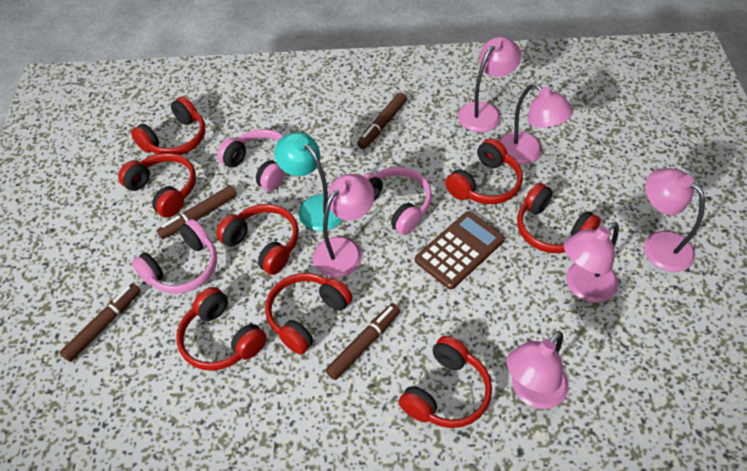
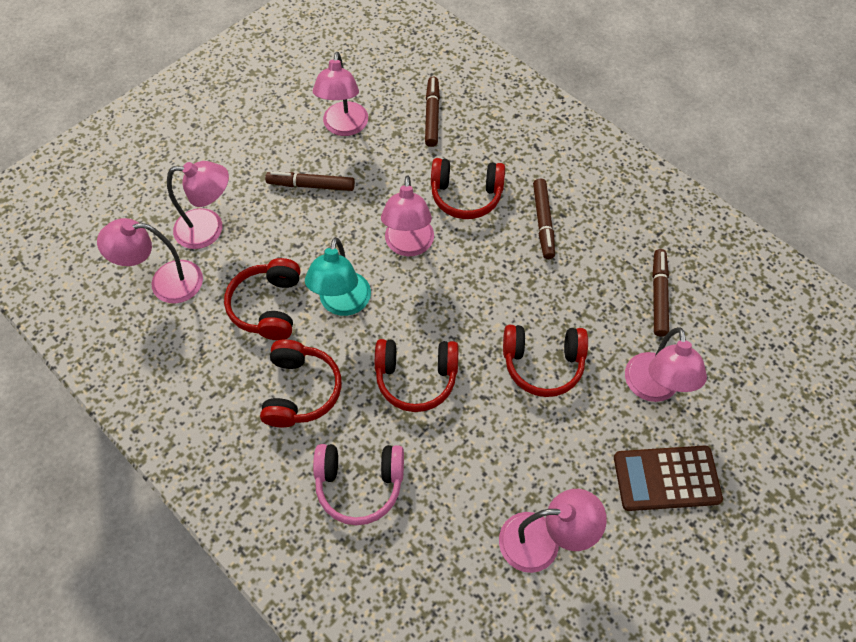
pink headphones: 3 -> 1
red headphones: 8 -> 5

